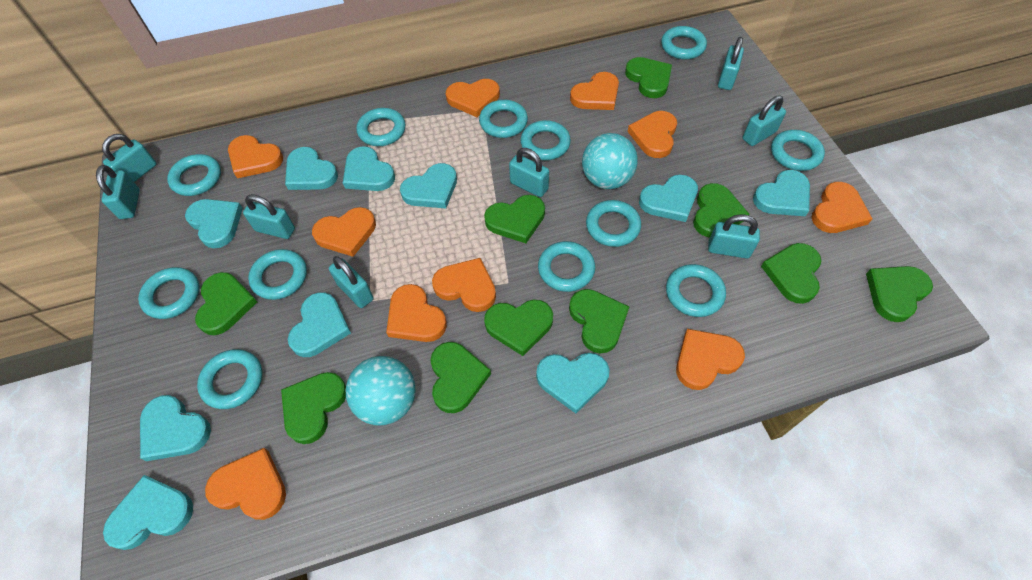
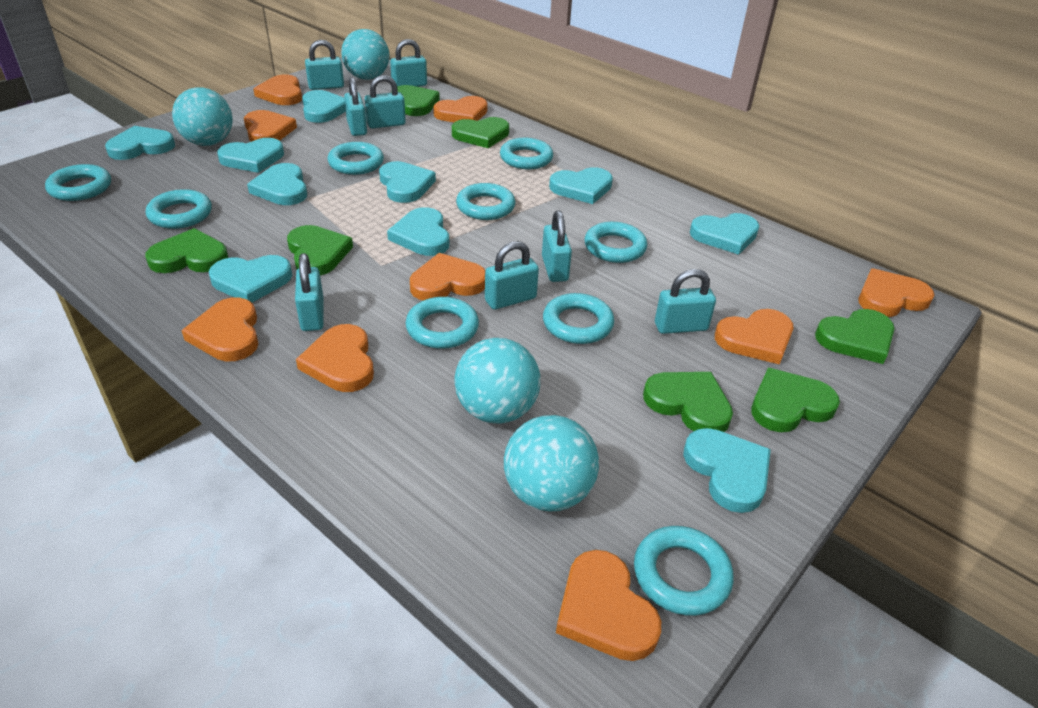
green heart: 10 -> 7
orange heart: 10 -> 9
turquoise ball: 2 -> 4
turquoise ring: 12 -> 9

